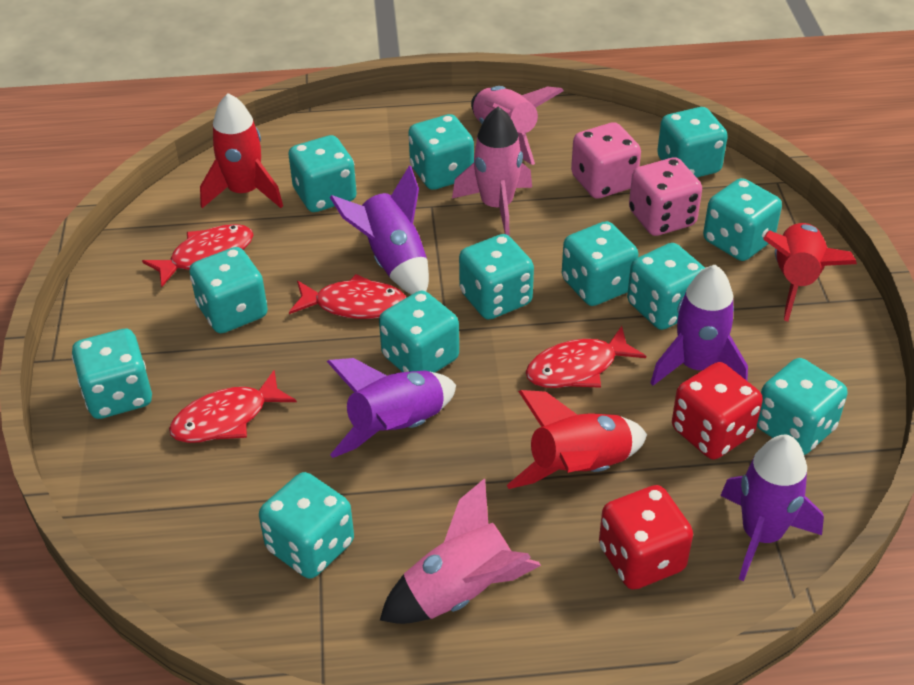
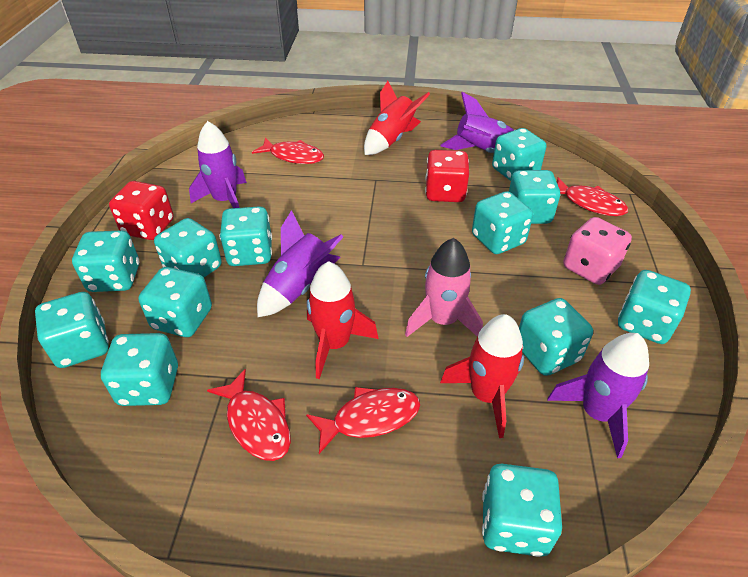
pink dice: 2 -> 1
pink rocket: 3 -> 1

